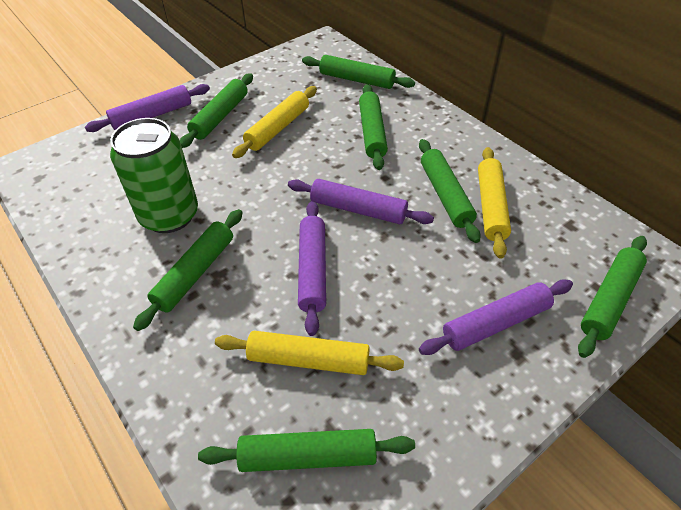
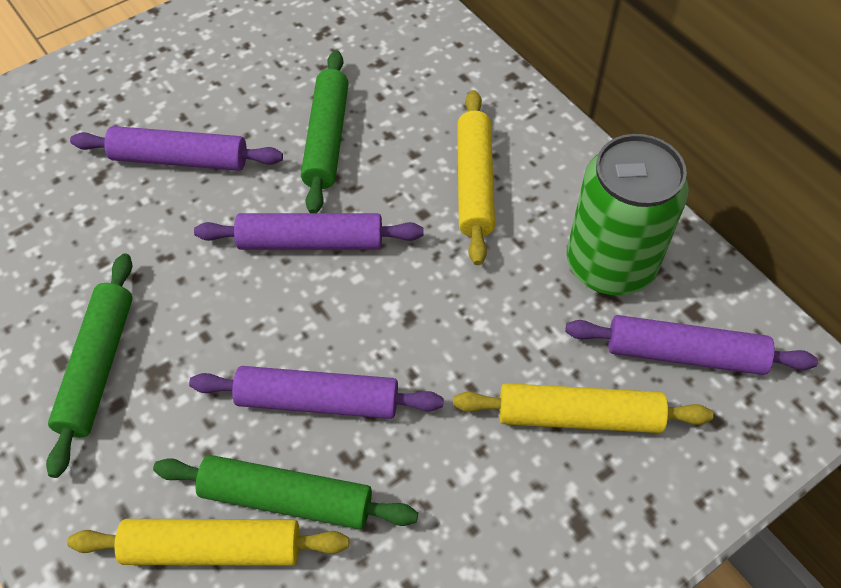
green rolling pin: 7 -> 3

